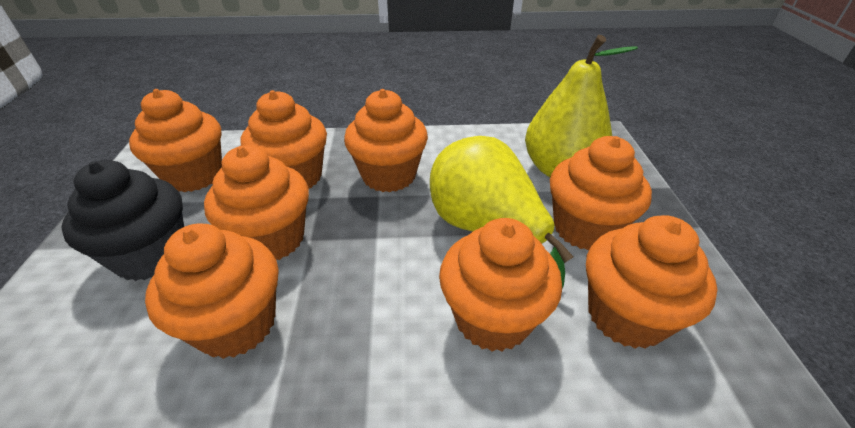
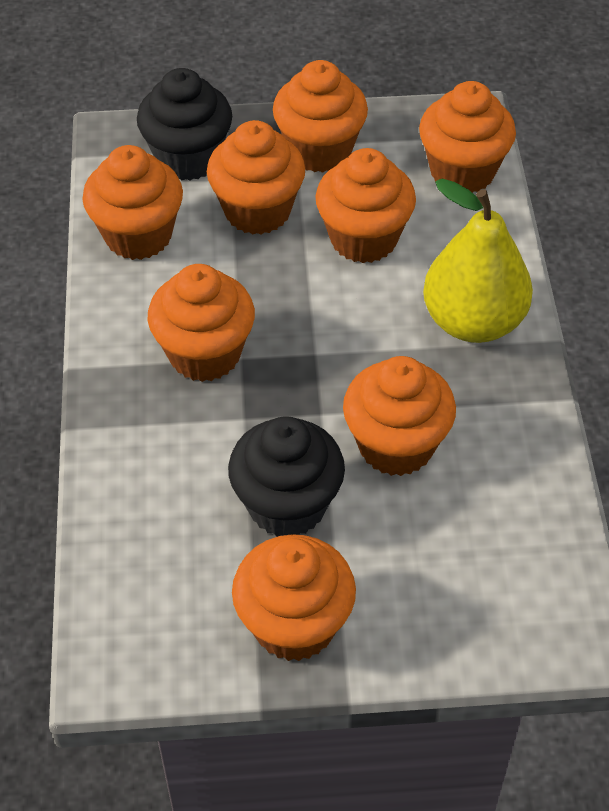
black cupcake: 1 -> 2
yellow pear: 2 -> 1

